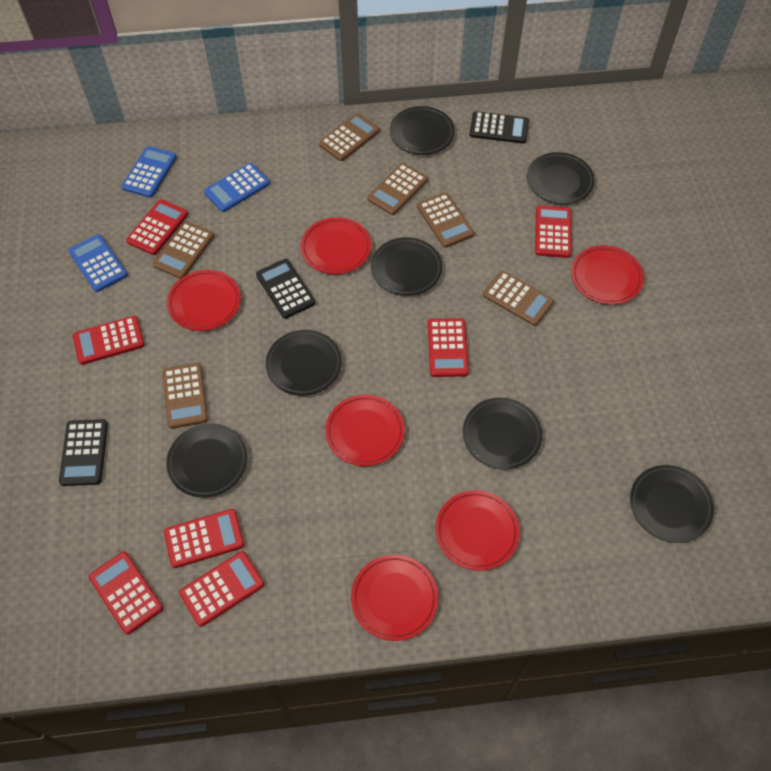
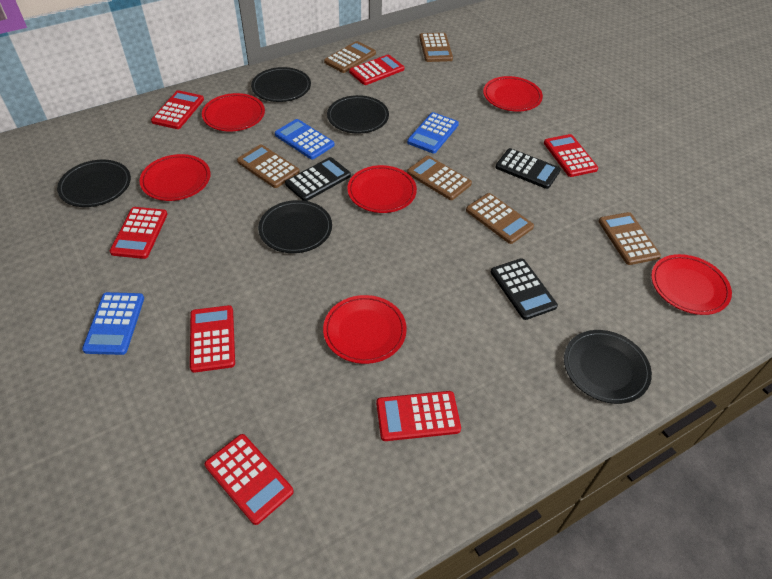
black plate: 7 -> 5

